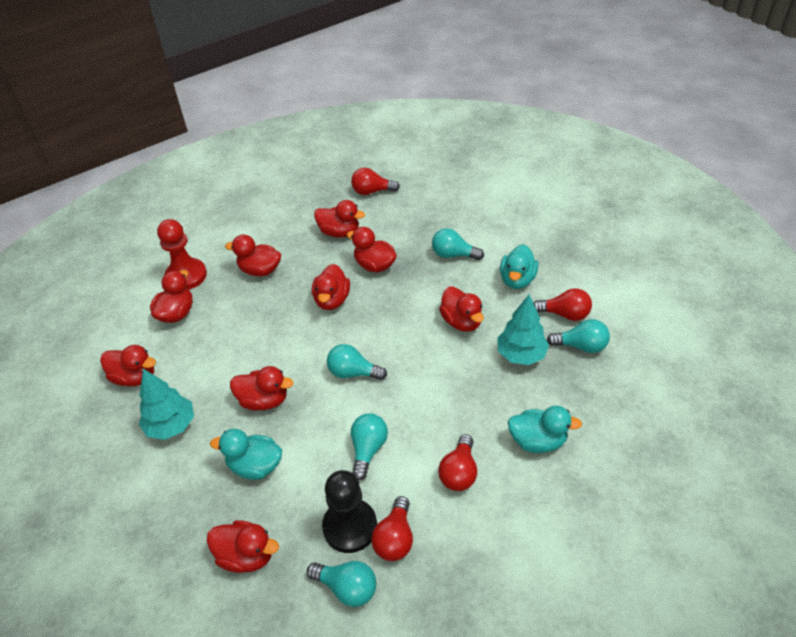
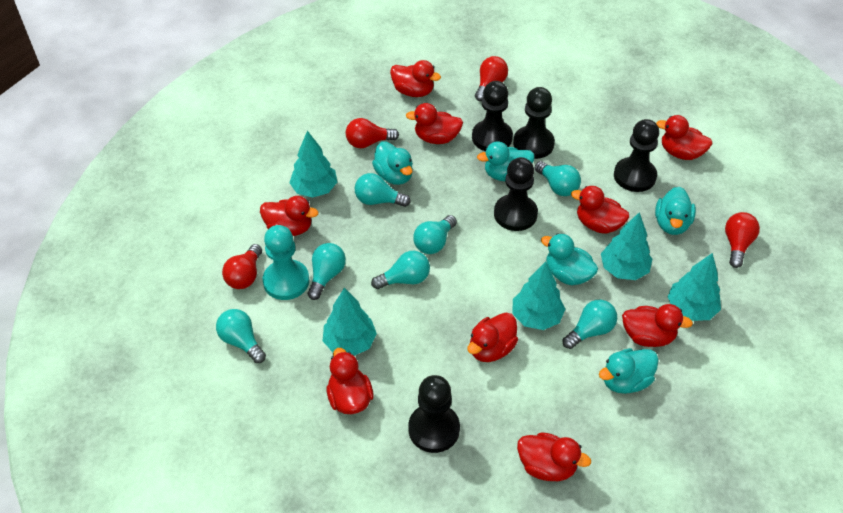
black pawn: 1 -> 5
red pawn: 1 -> 0
turquoise duck: 3 -> 5
turquoise light bulb: 5 -> 7
turquoise pawn: 0 -> 1
turquoise tree: 2 -> 5

